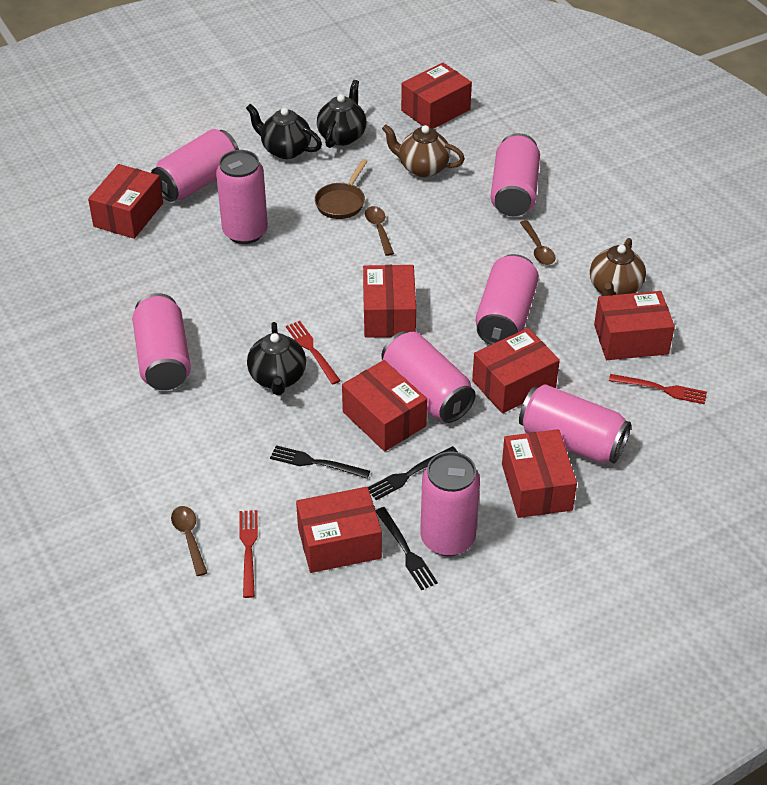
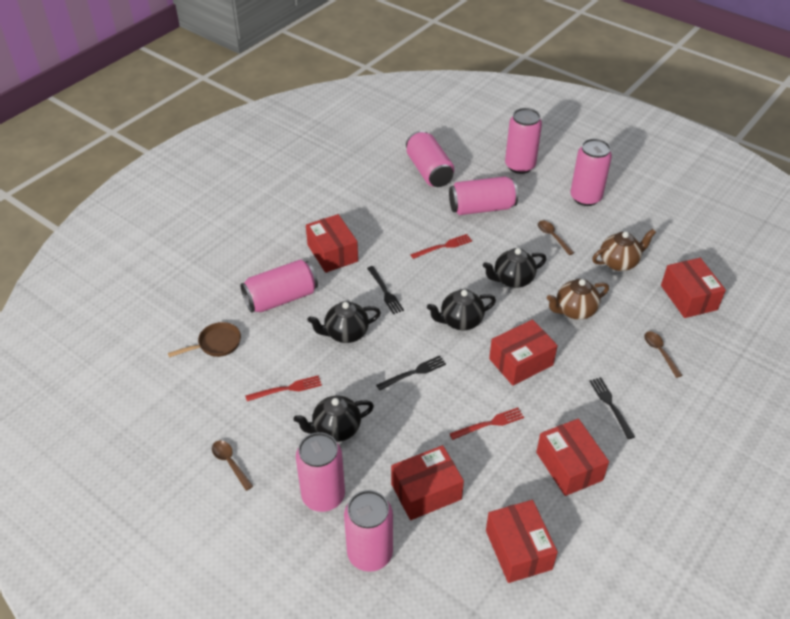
black teapot: 3 -> 4
pink can: 8 -> 7
red box: 8 -> 6

